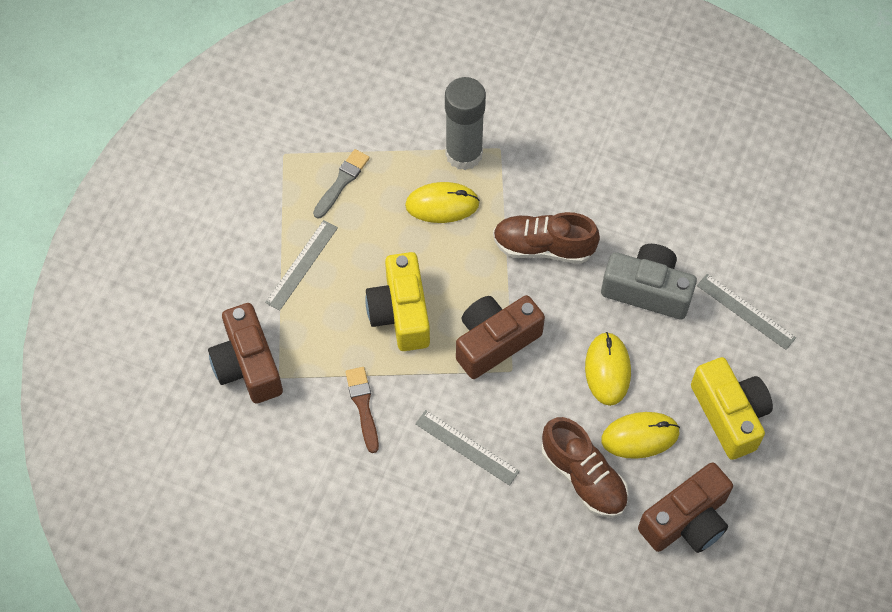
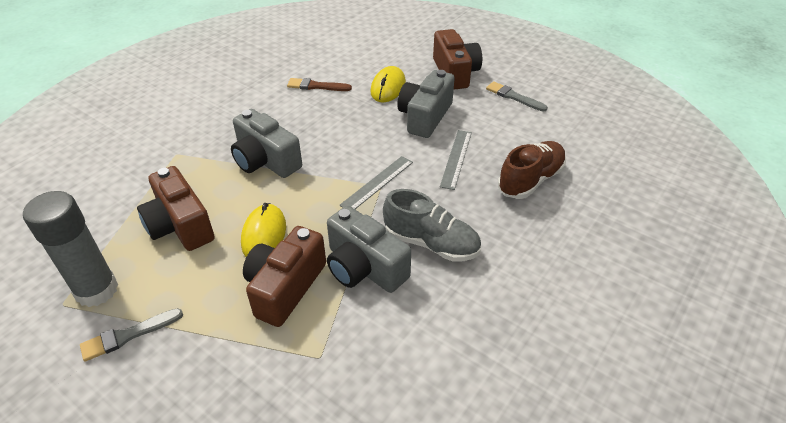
brown shoe: 2 -> 1
grey brush: 1 -> 2
grey camera: 1 -> 3
grey ruler: 3 -> 2
grey shoe: 0 -> 1
yellow camera: 2 -> 0
yellow mouse: 3 -> 2

